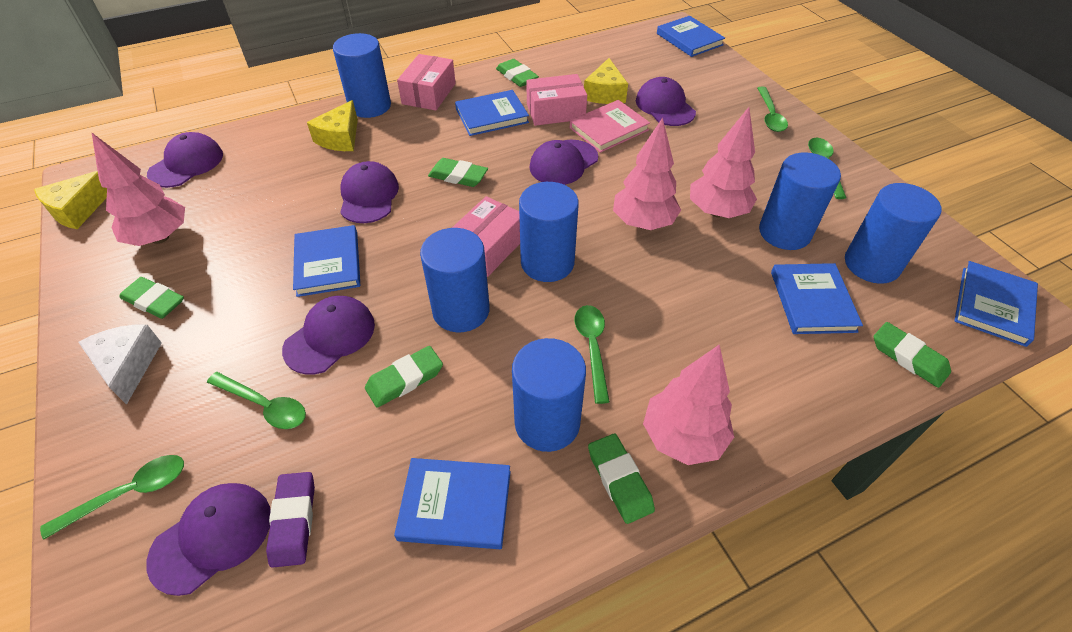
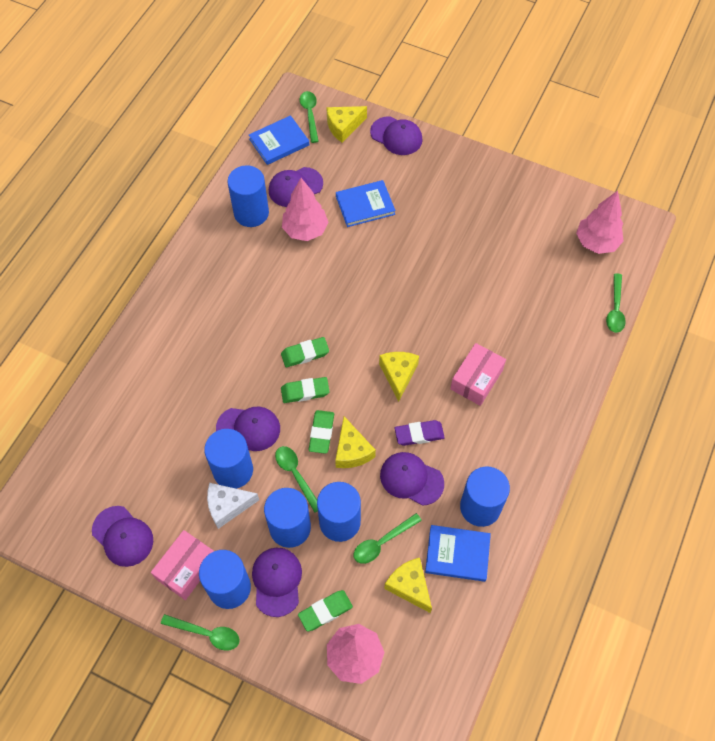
blue book: 6 -> 3
green eraser: 6 -> 4
pink book: 1 -> 0
pink box: 3 -> 2
pink tree: 4 -> 3
yellow cheese: 3 -> 4

